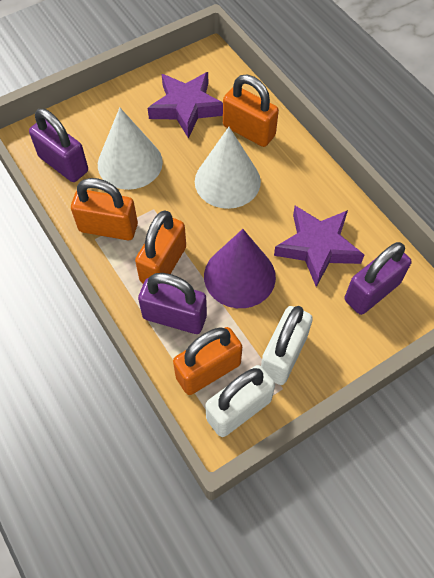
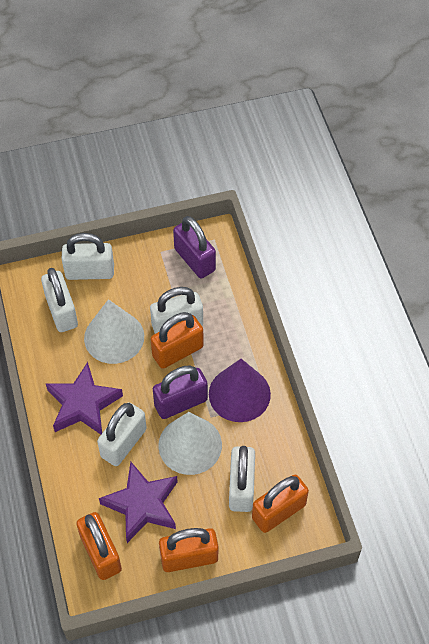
purple padlock: 3 -> 2
white padlock: 2 -> 5

